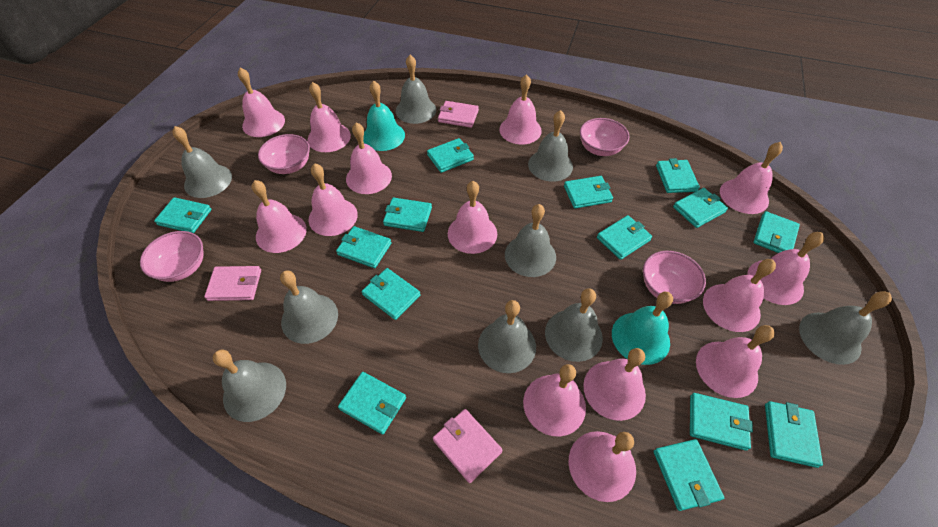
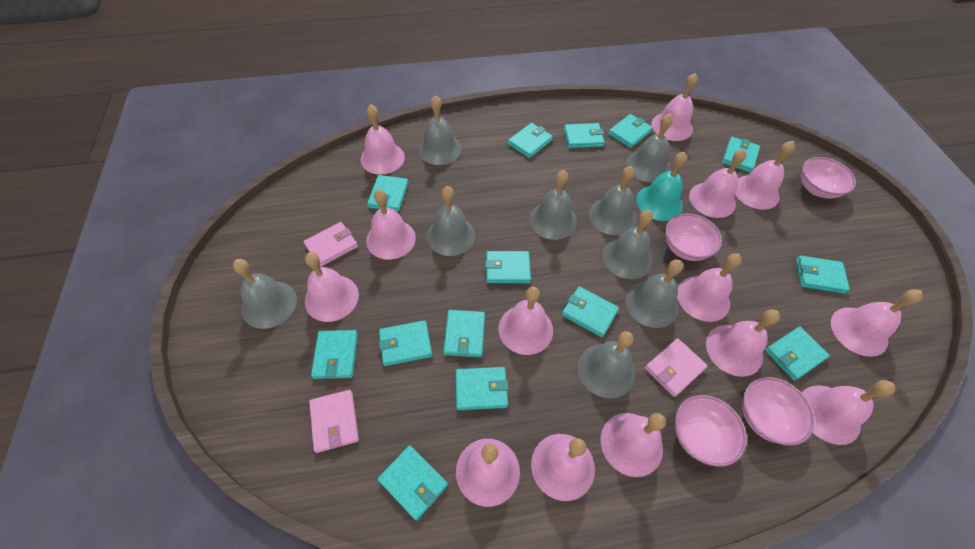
turquoise bell: 2 -> 1

